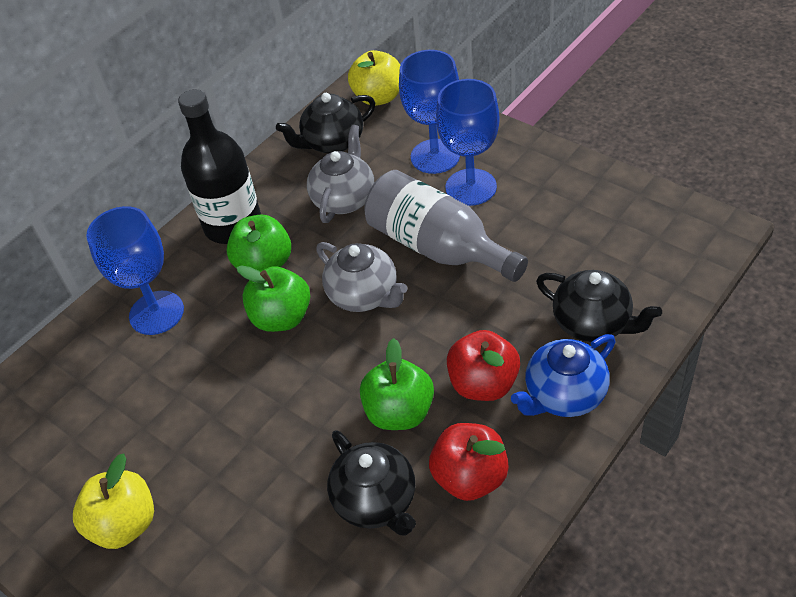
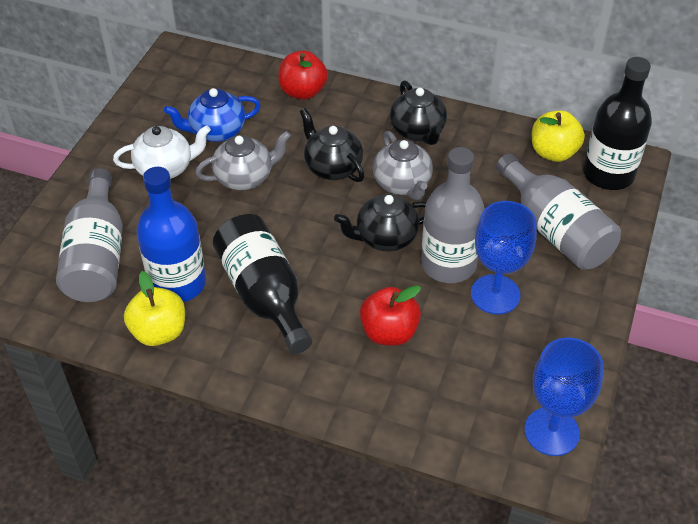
black bottle: 1 -> 2
blue bottle: 0 -> 1
blue goblet: 3 -> 2
green apple: 3 -> 0
grey bottle: 1 -> 3
white teapot: 0 -> 1

